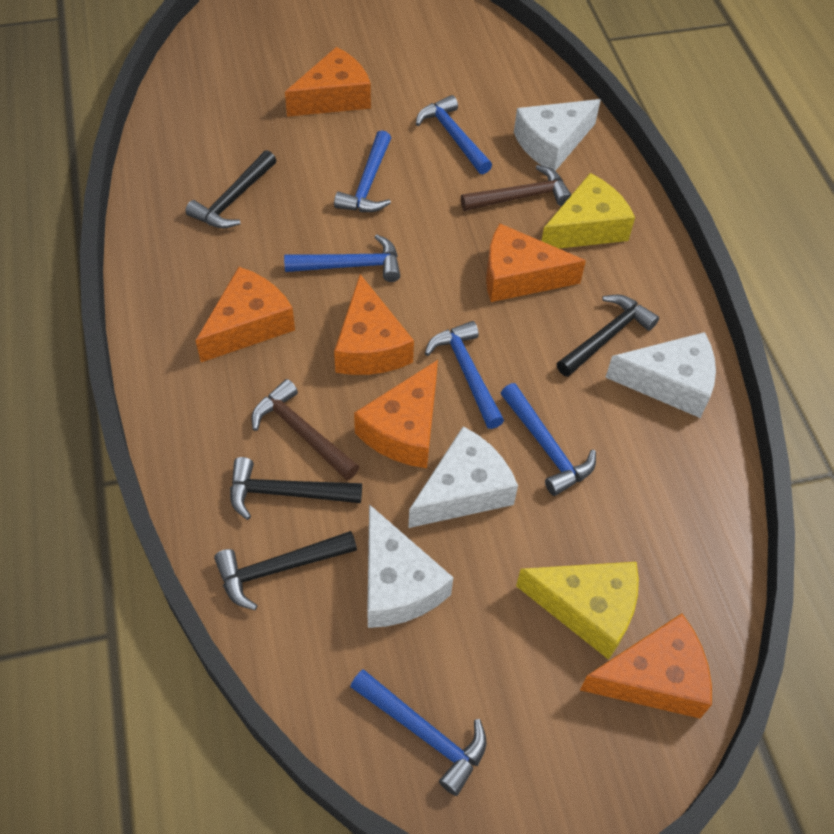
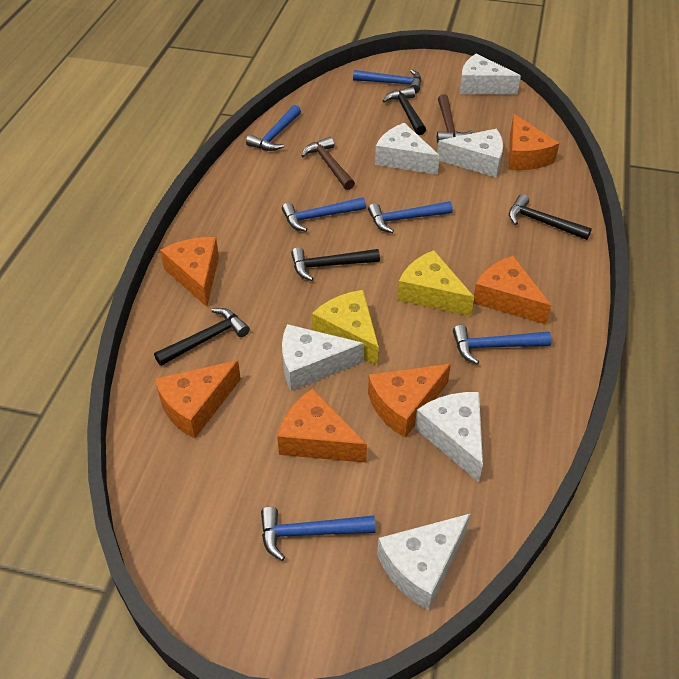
white cheese: 4 -> 6

